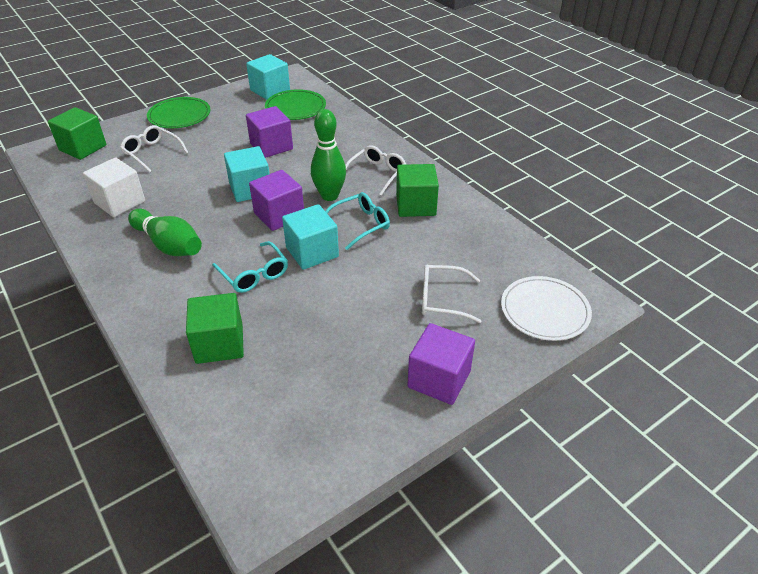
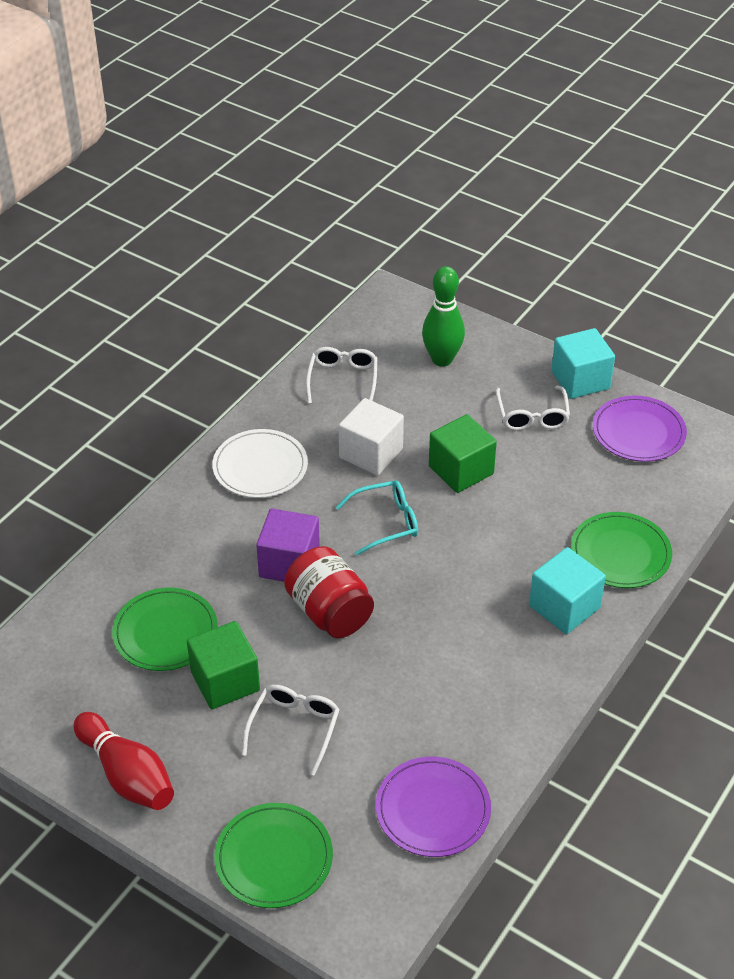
green bowling pin: 2 -> 1
green cube: 3 -> 2
green plate: 2 -> 3
purple cube: 3 -> 1
purple plate: 0 -> 2
red bowling pin: 0 -> 1
red jar: 0 -> 1
turquoise cube: 3 -> 2
turquoise glasses: 2 -> 1

